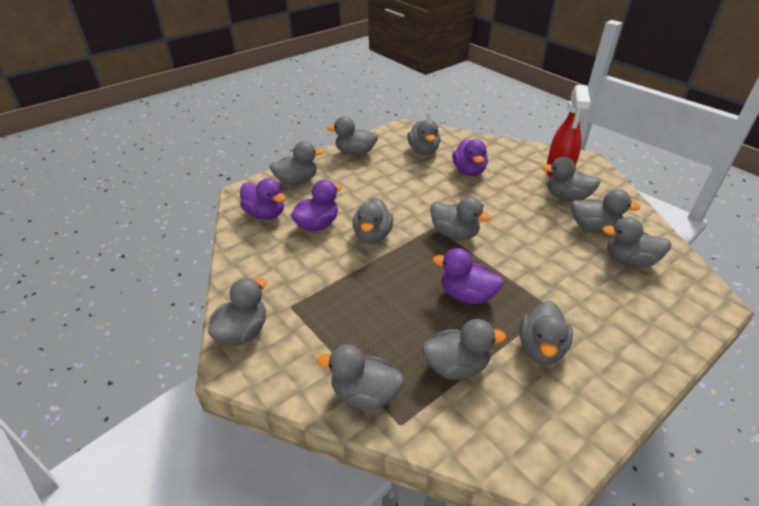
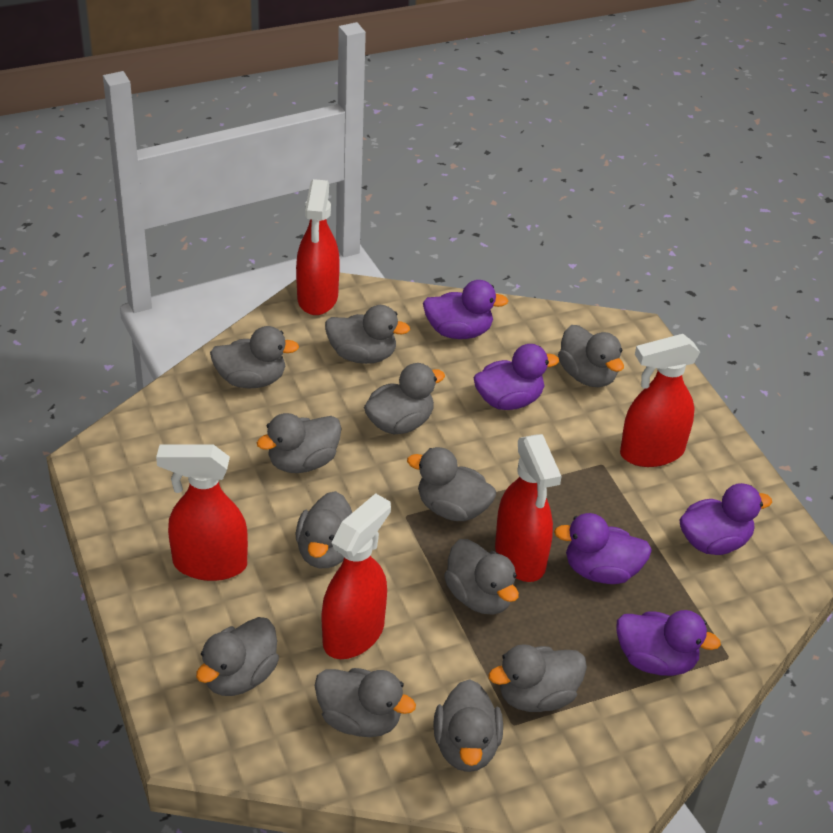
purple duck: 4 -> 5
red spray bottle: 1 -> 5

